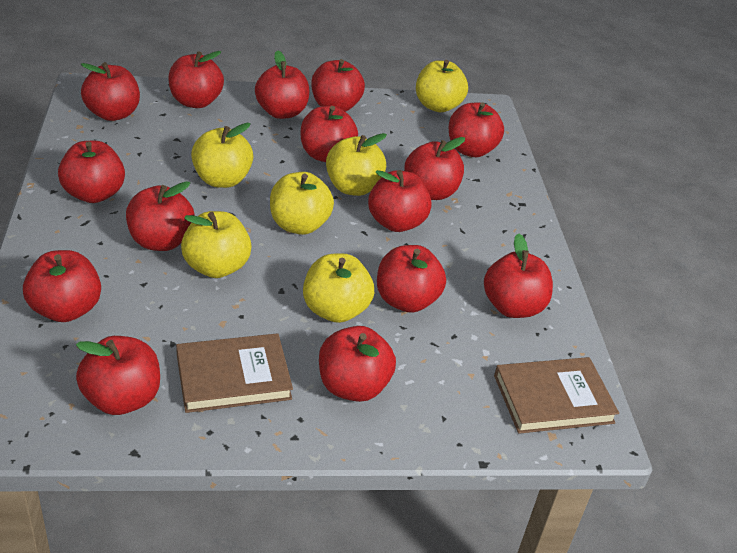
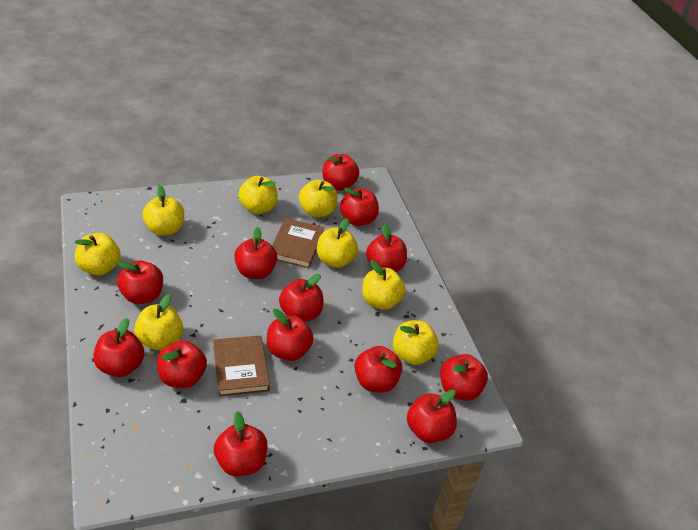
red apple: 15 -> 13
yellow apple: 6 -> 8

